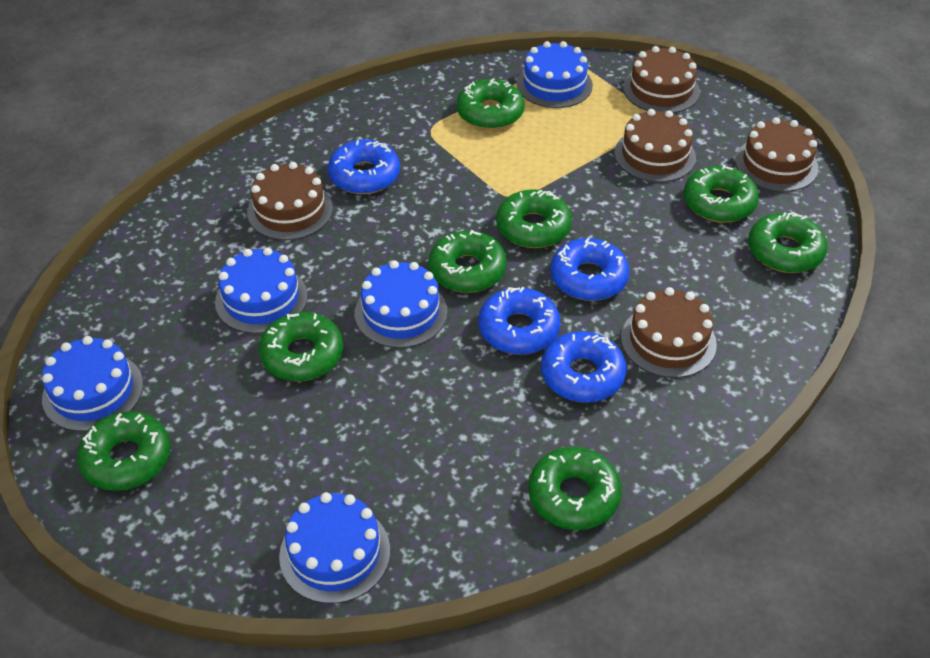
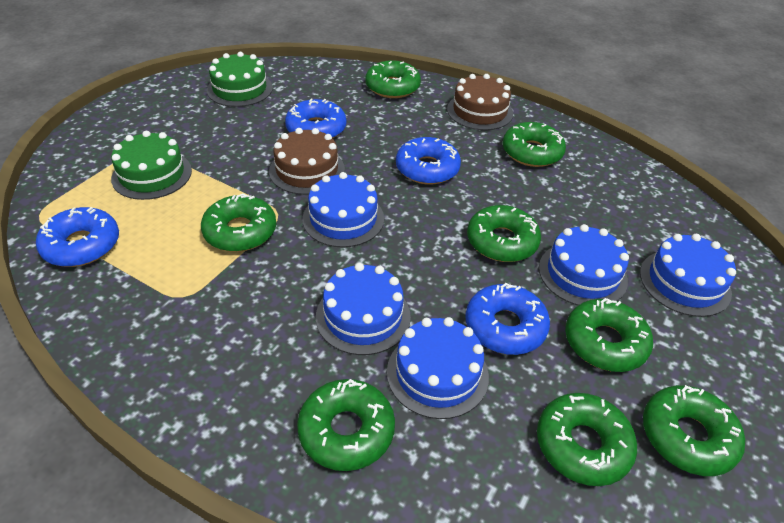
brown cake: 5 -> 2
green cake: 0 -> 2

